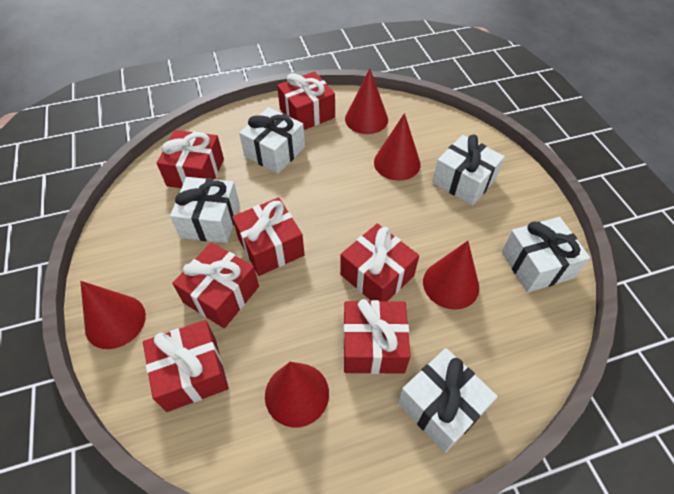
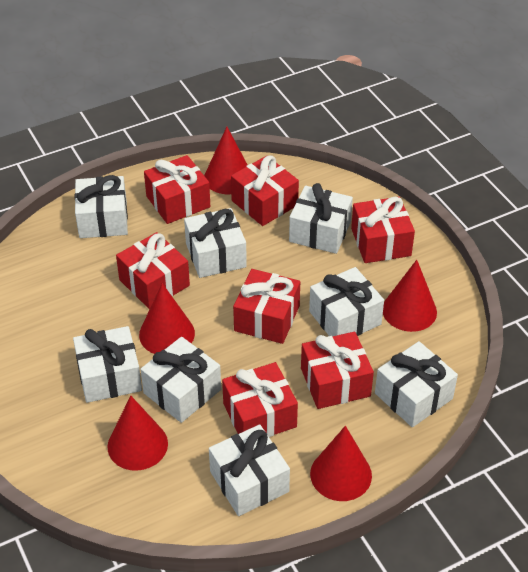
white gift: 5 -> 8

